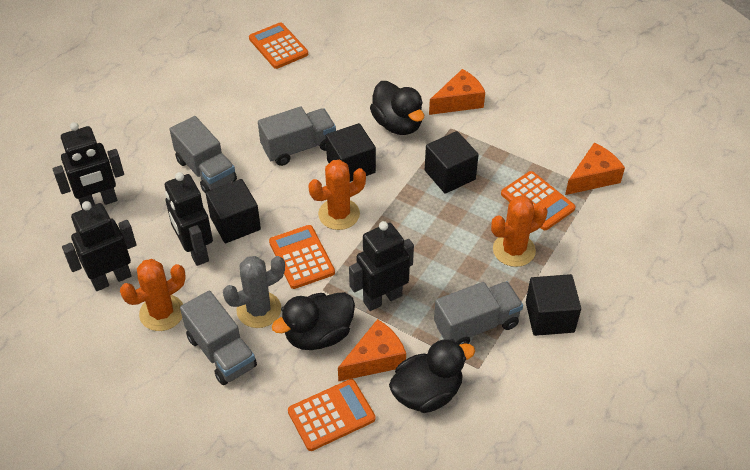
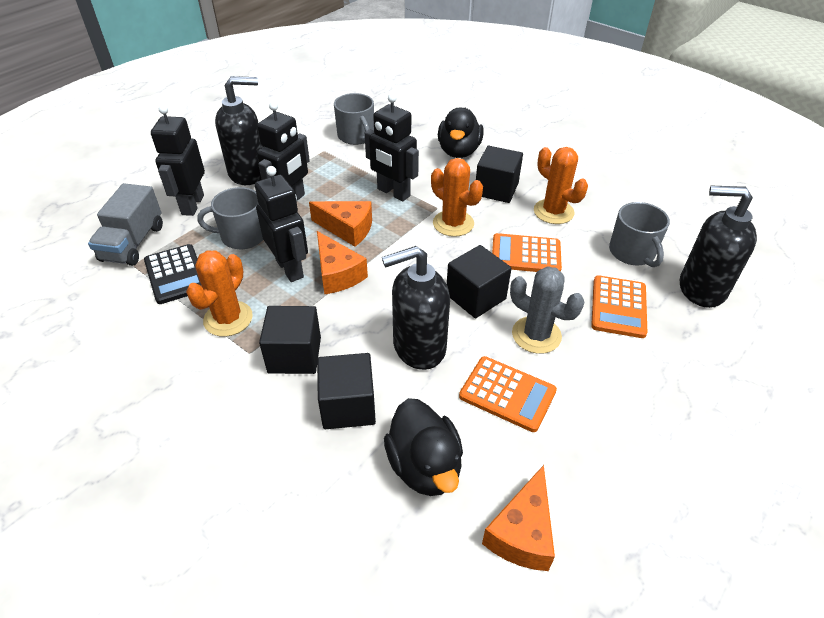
black calculator: 0 -> 1
black duck: 3 -> 2
black soap dispenser: 0 -> 3
grey mug: 0 -> 3
grey truck: 4 -> 1
orange calculator: 4 -> 3

